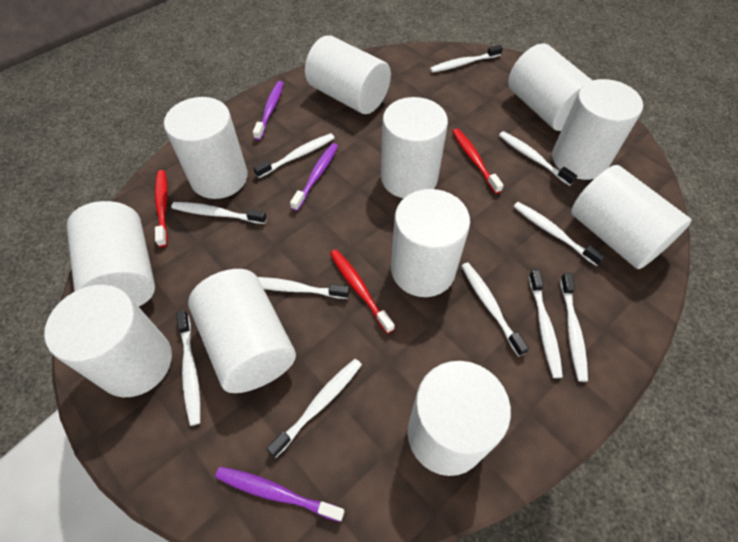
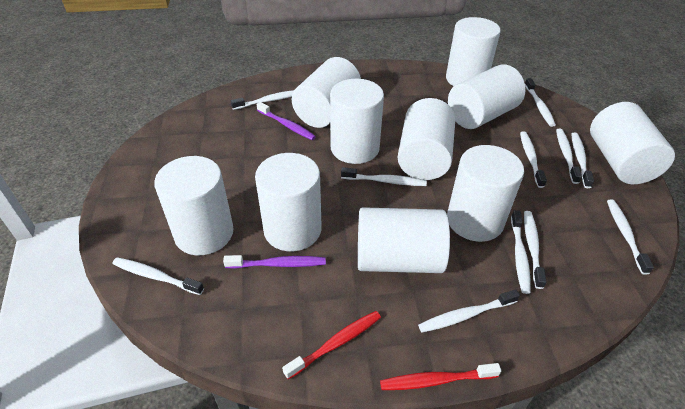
purple toothbrush: 3 -> 2
red toothbrush: 3 -> 2
white cylinder: 11 -> 10

